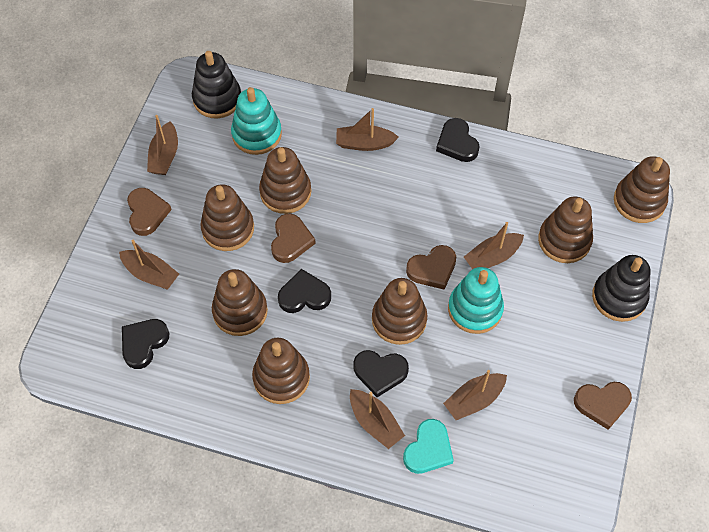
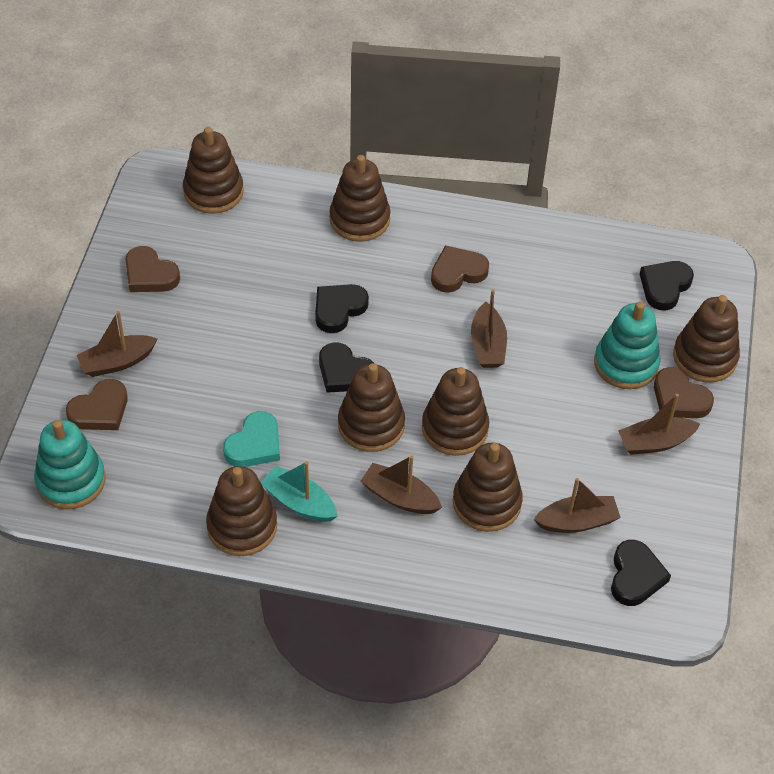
black stacking toy: 2 -> 0
brown boat: 6 -> 5
turquoise boat: 0 -> 1

